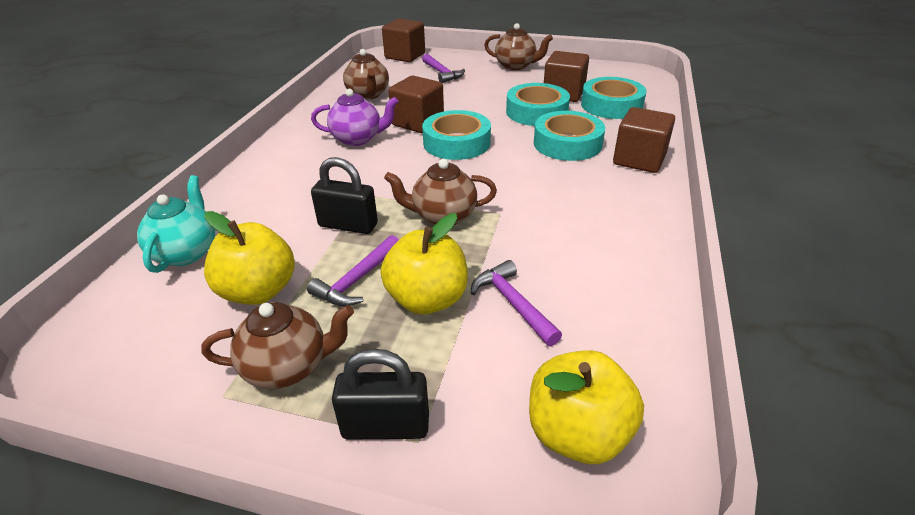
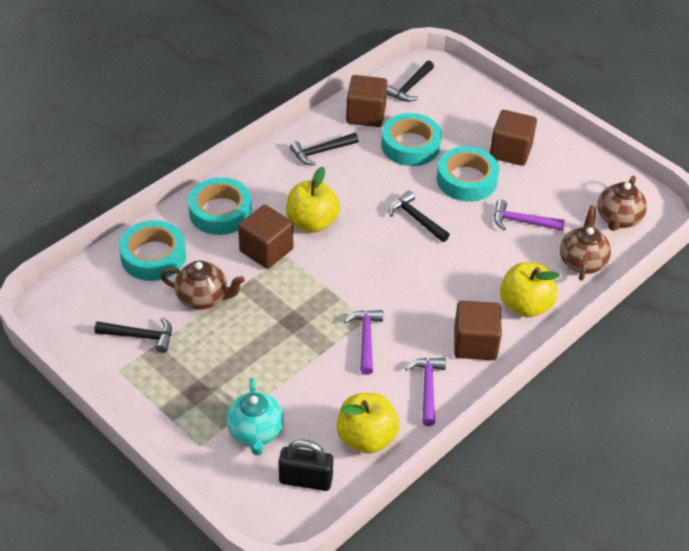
black hammer: 0 -> 4
black padlock: 2 -> 1
brown teapot: 4 -> 3
purple teapot: 1 -> 0

